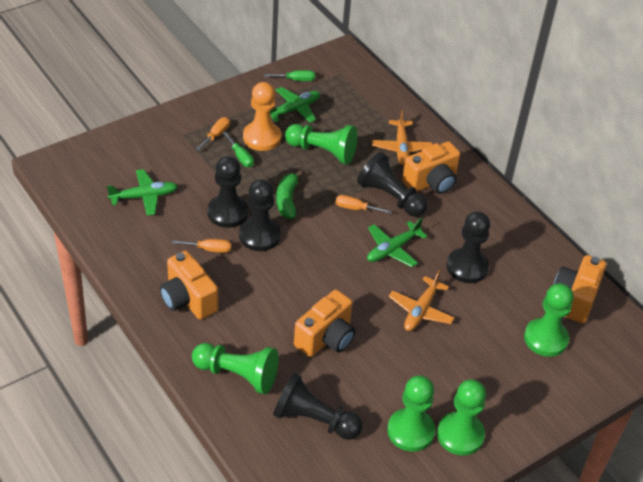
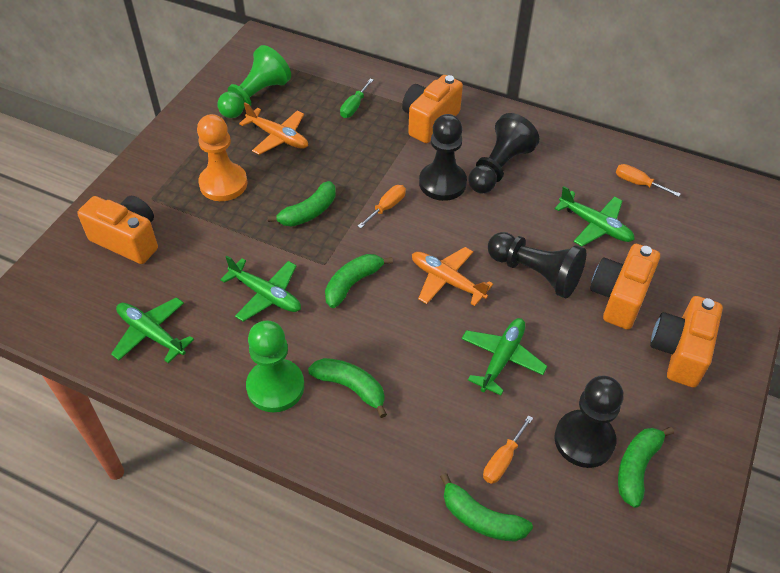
black pawn: 5 -> 4
green banana: 1 -> 5
green pawn: 5 -> 2
green plane: 3 -> 4
green screwdriver: 2 -> 1

